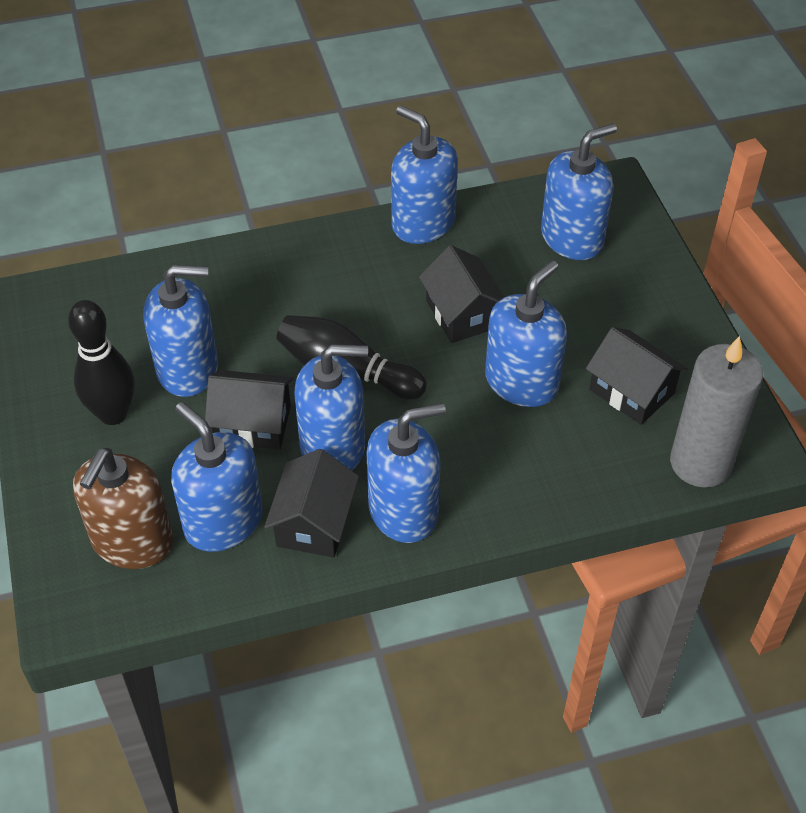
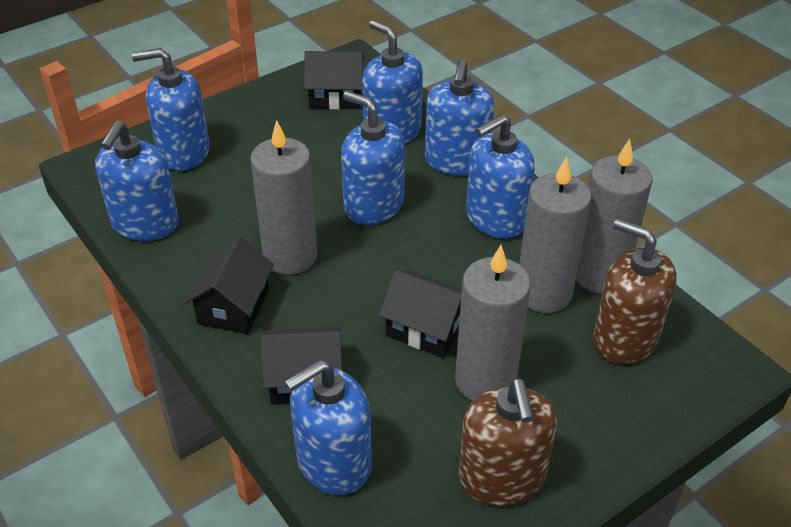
black bowling pin: 2 -> 0
brown soap dispenser: 1 -> 2
grey candle: 1 -> 4

